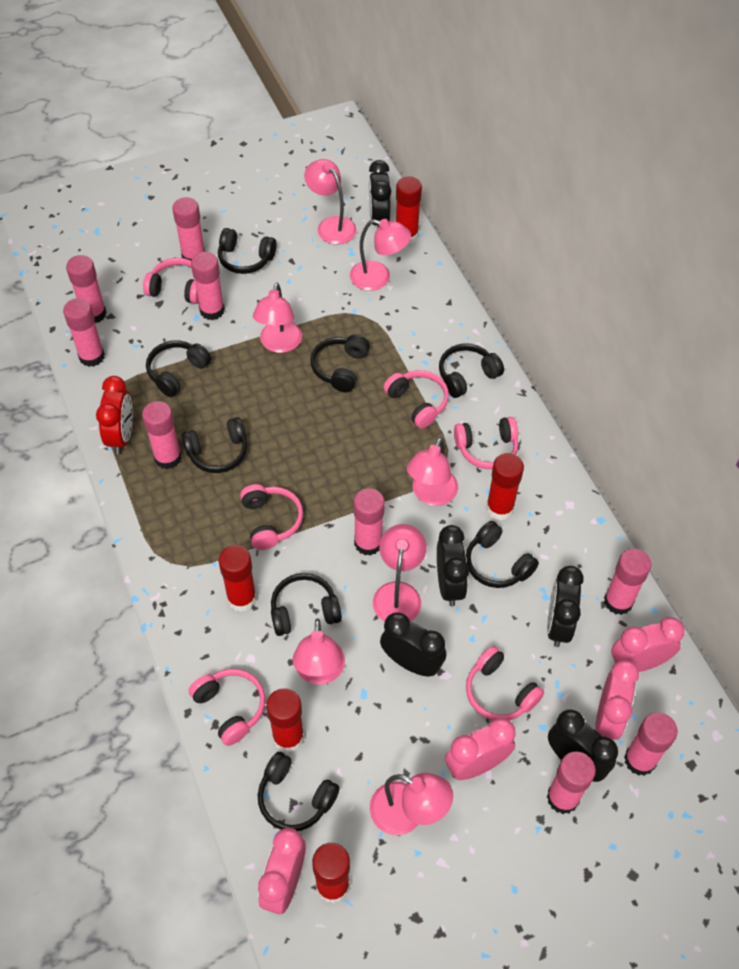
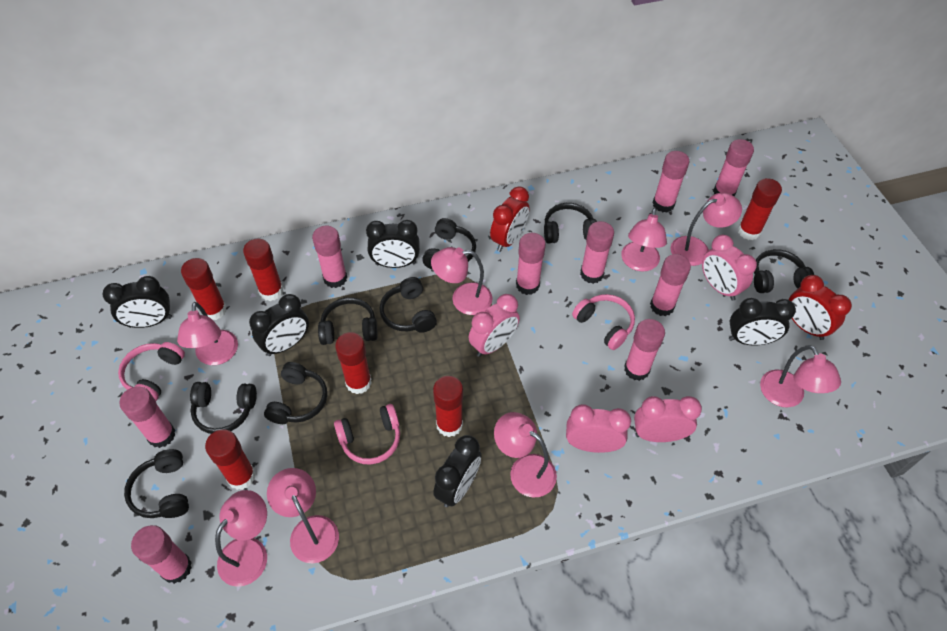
pink headphones: 6 -> 3
pink lamp: 7 -> 8
red clock: 1 -> 2
red glue stick: 5 -> 6

